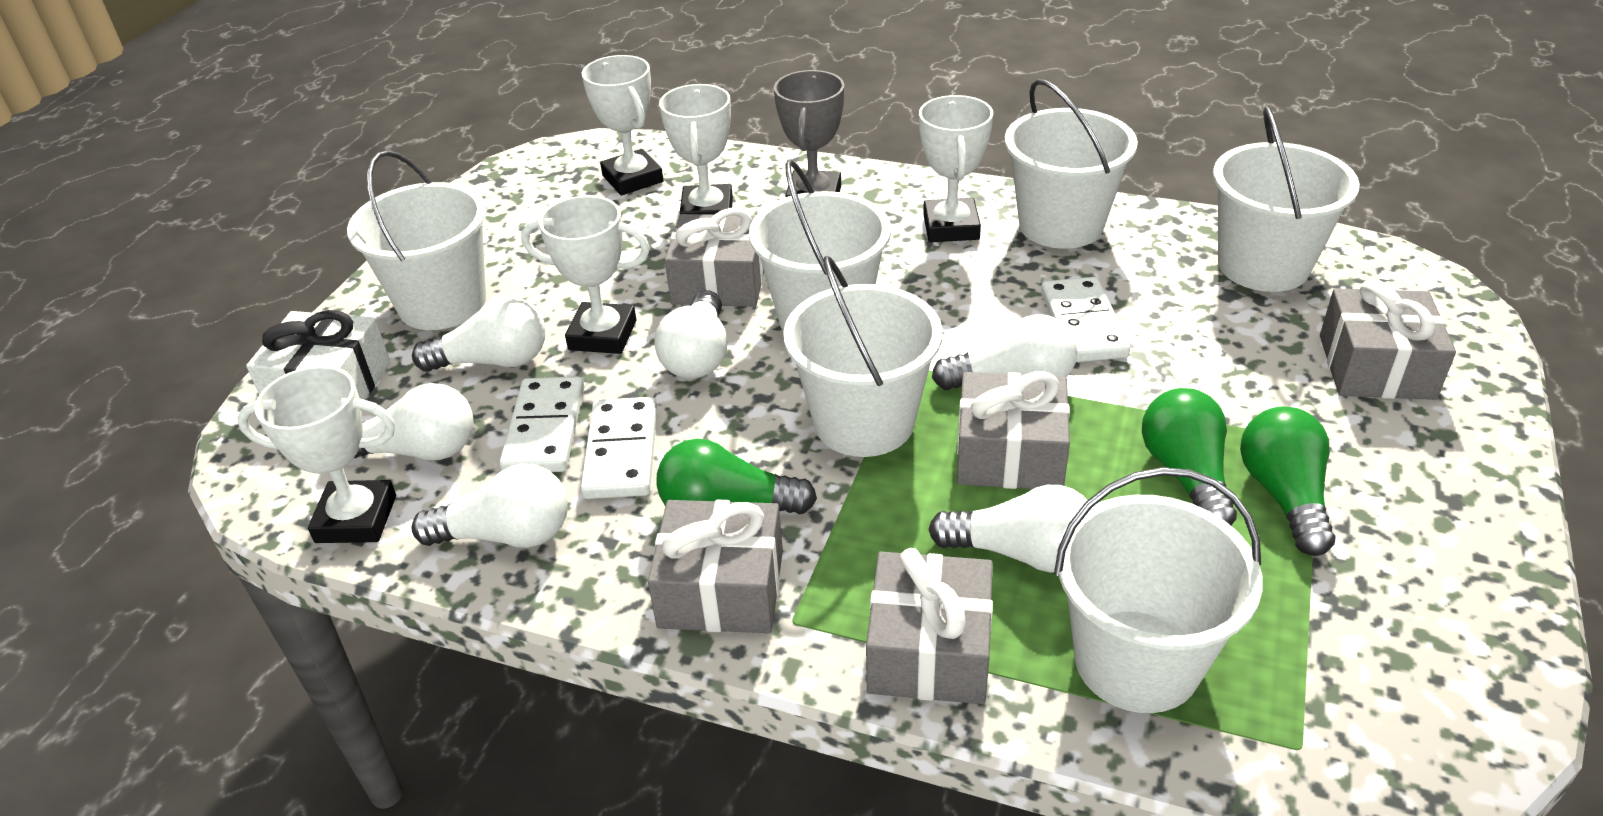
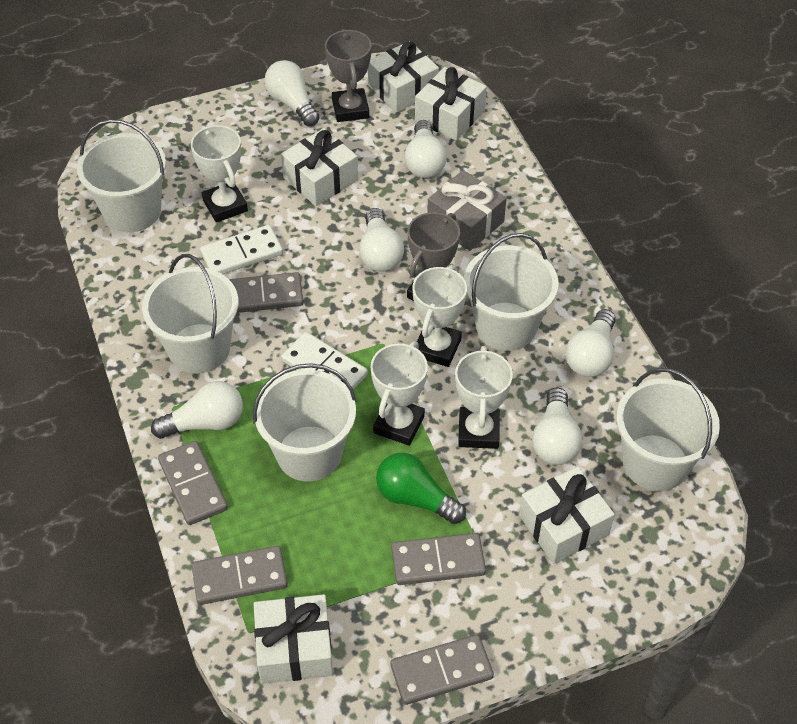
green light bulb: 3 -> 1
grey domino: 0 -> 5
grey gift: 5 -> 1
grey trophy: 1 -> 2
white bucket: 6 -> 5
white domino: 3 -> 2
white gift: 1 -> 5
white trophy: 5 -> 4

